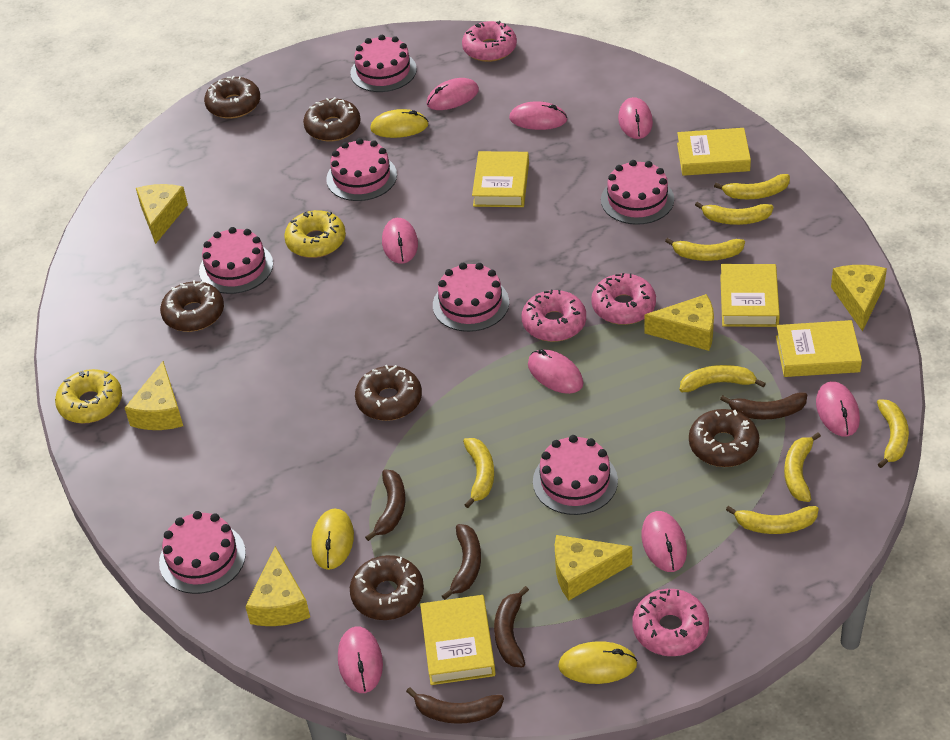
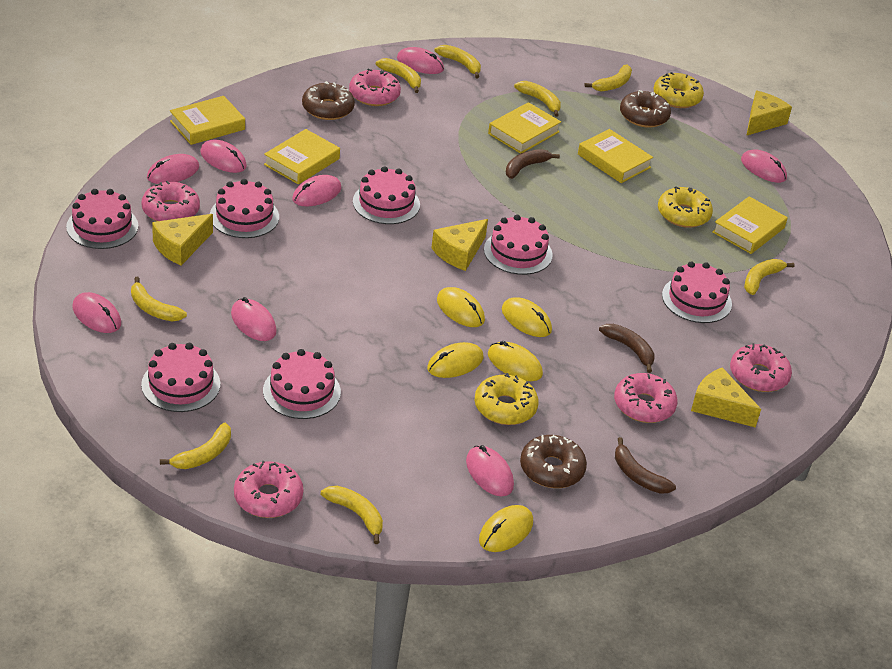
brown banana: 5 -> 3
brown donut: 6 -> 3
pink donut: 4 -> 5
yellow cheese: 6 -> 4
yellow donut: 2 -> 3
yellow mouse: 3 -> 5

